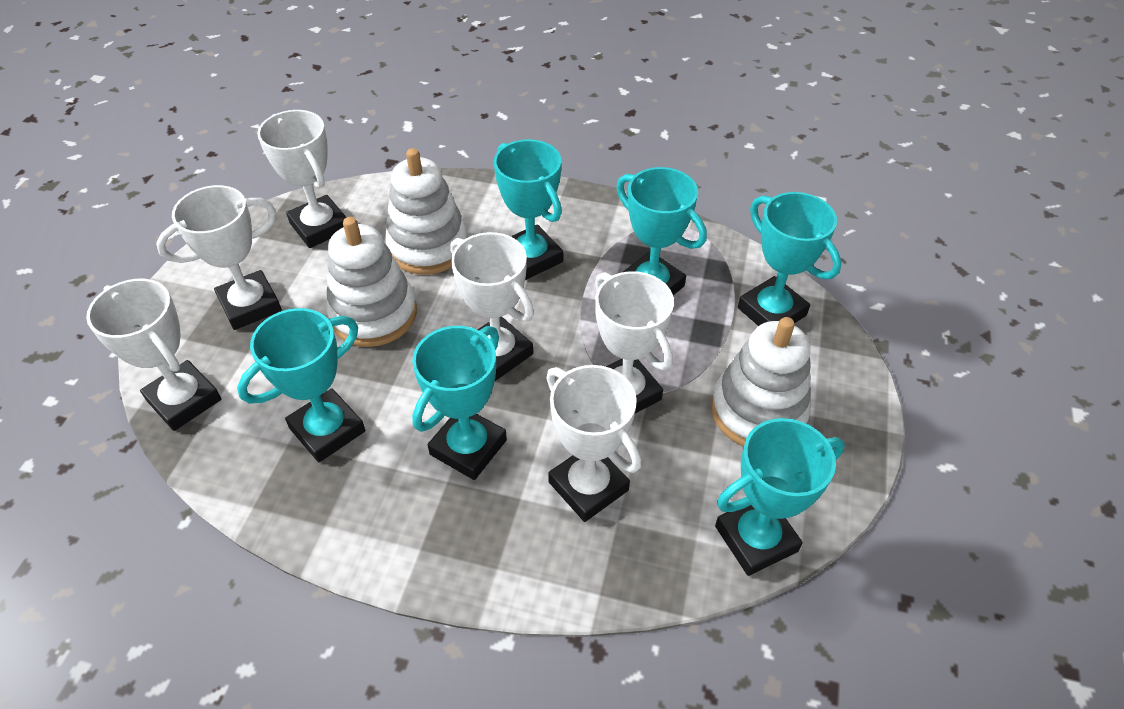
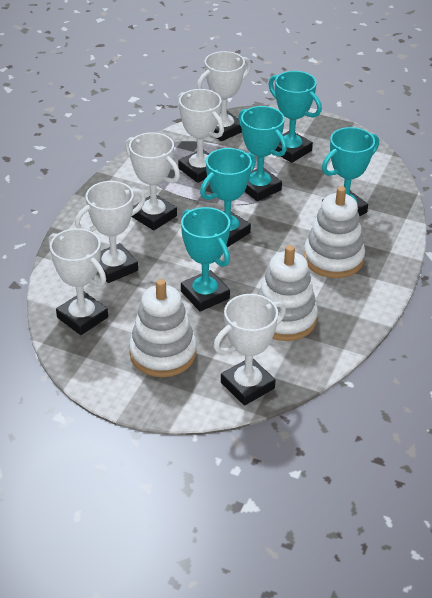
turquoise trophy: 6 -> 5

